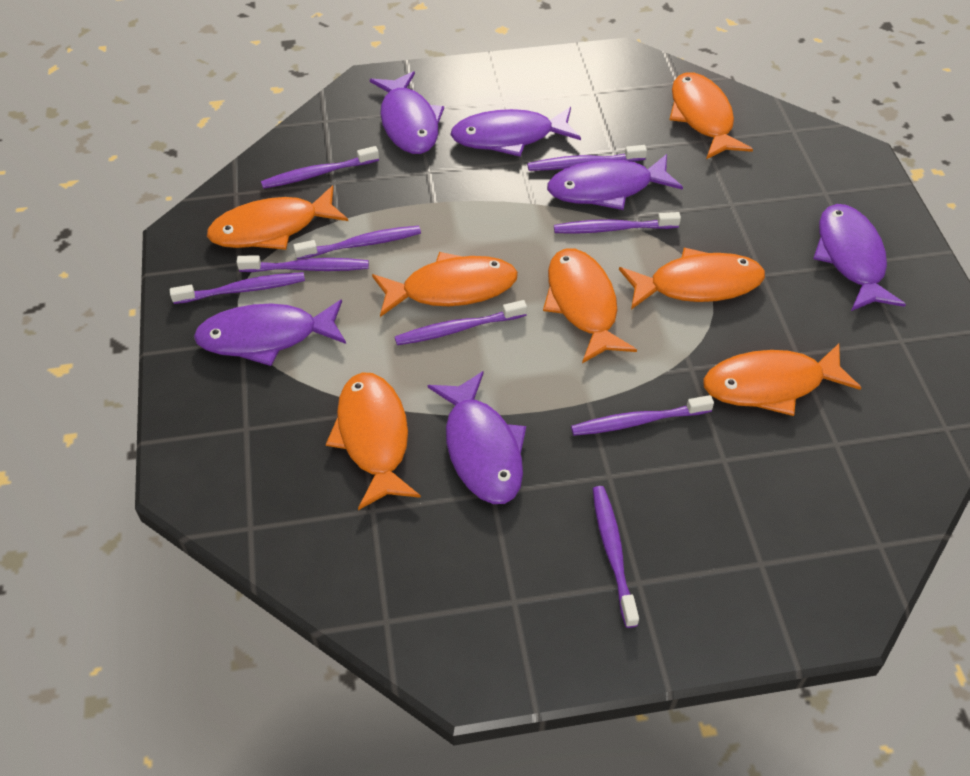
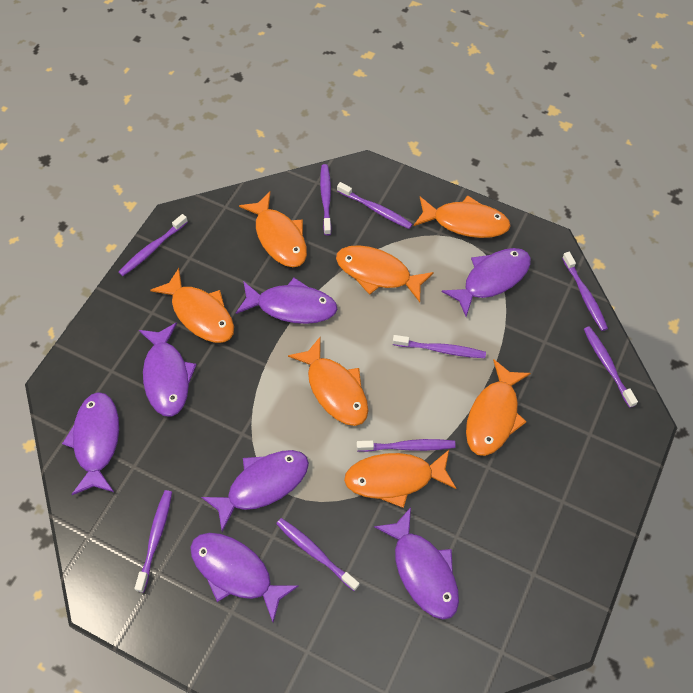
purple fish: 6 -> 7

